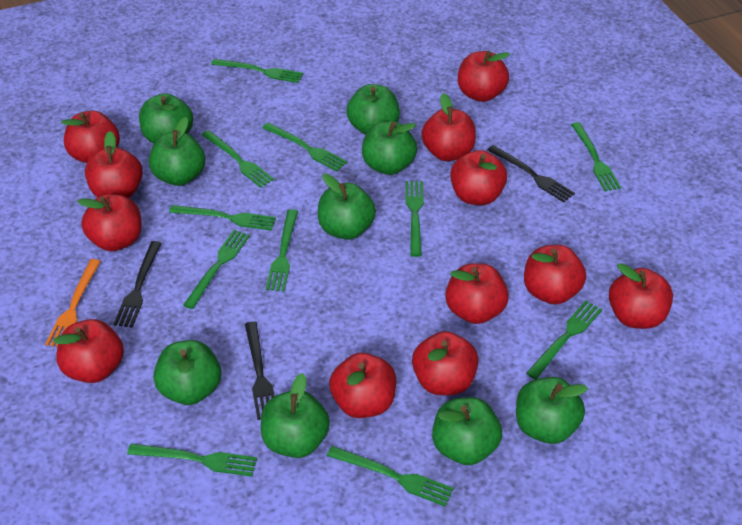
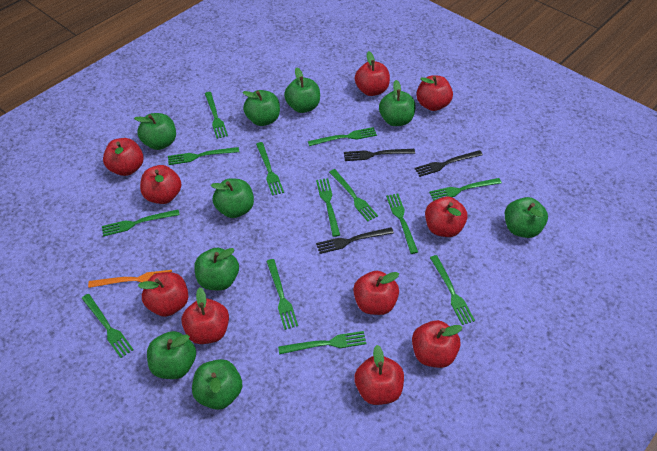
green fork: 11 -> 13
red apple: 12 -> 10

